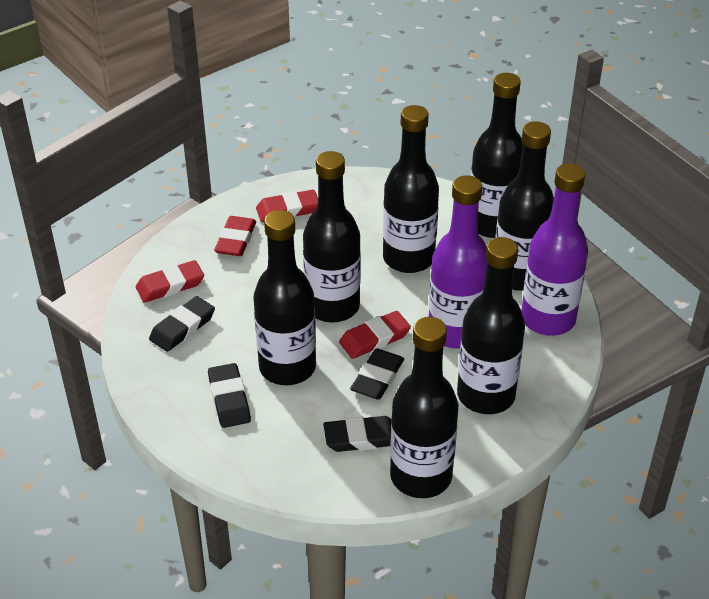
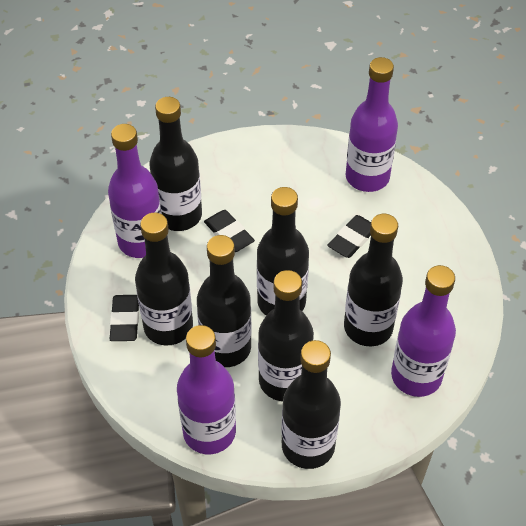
black eraser: 4 -> 3
purple bottle: 2 -> 4
red eraser: 4 -> 0

